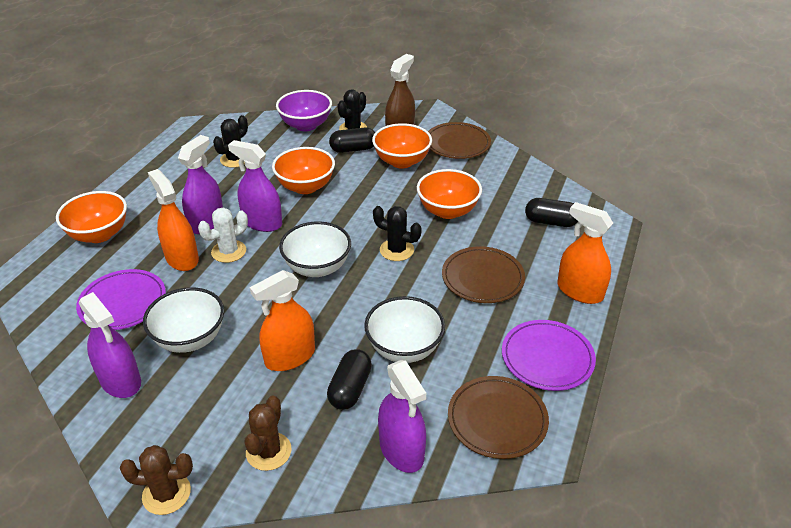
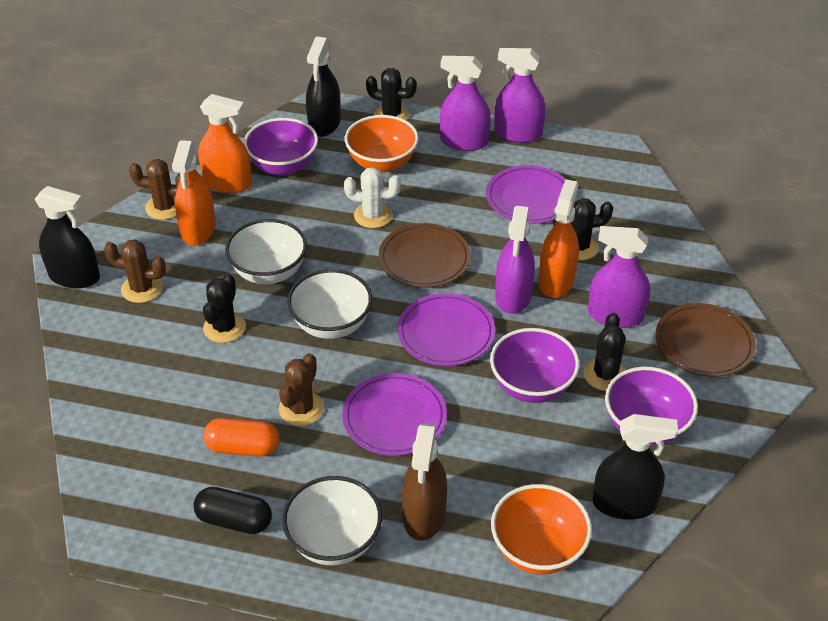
black cactus: 3 -> 4
black capsule: 3 -> 1
black spray bottle: 0 -> 3
brown cactus: 2 -> 3
brown plate: 3 -> 2
orange bowl: 4 -> 2
orange capsule: 0 -> 1
purple bowl: 1 -> 3
purple plate: 2 -> 3

